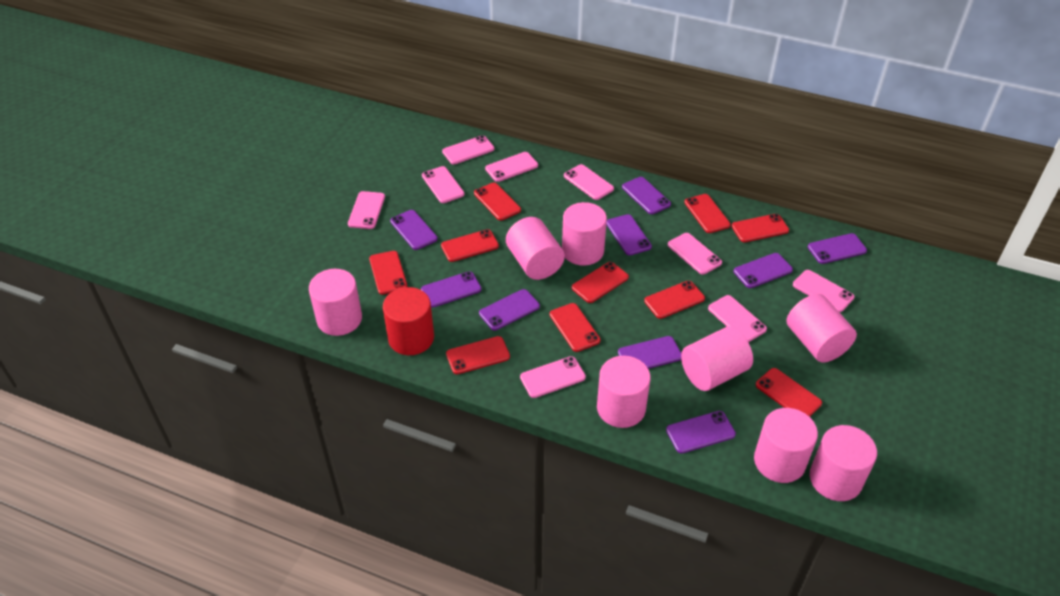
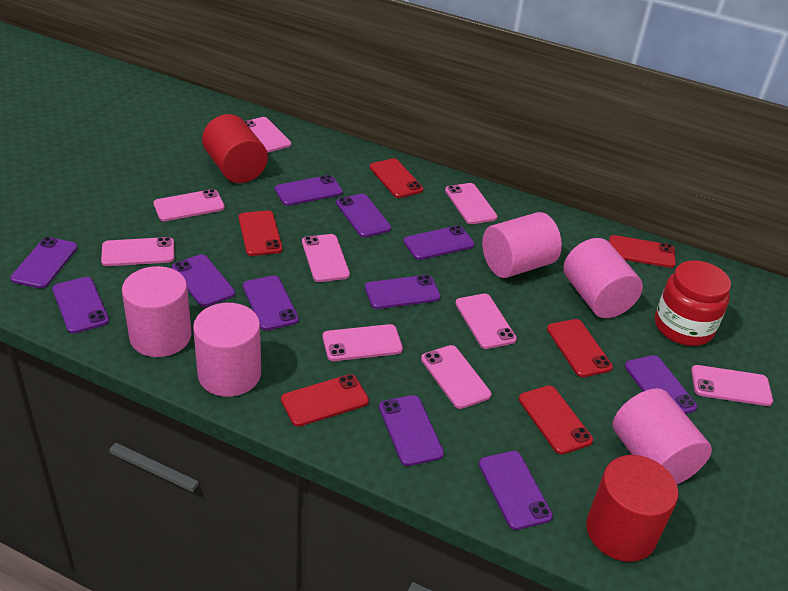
pink cylinder: 8 -> 5
purple phone: 9 -> 11
red cylinder: 1 -> 2
red jar: 0 -> 1
red phone: 10 -> 6

